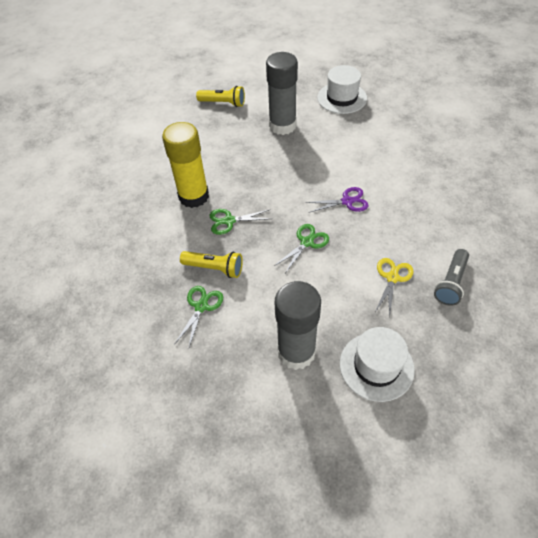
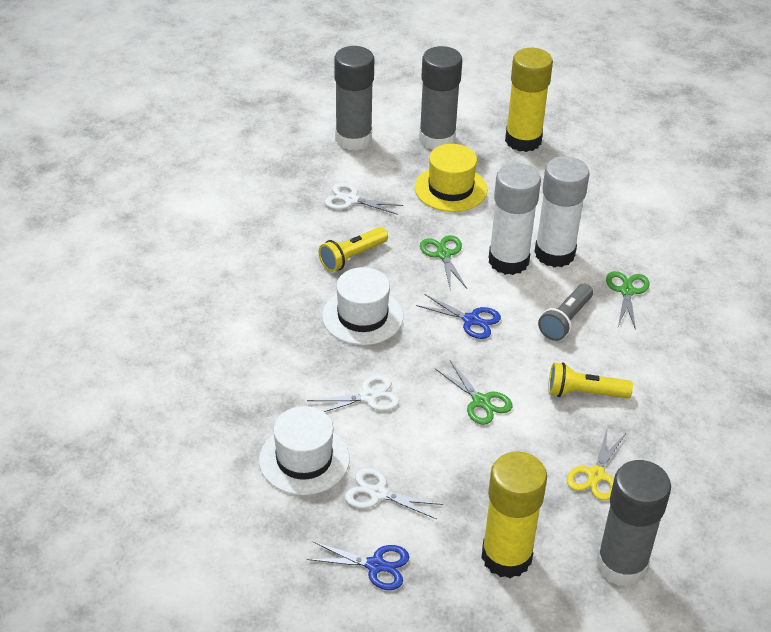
blue scissors: 0 -> 2
grey glue stick: 2 -> 3
purple scissors: 1 -> 0
white glue stick: 0 -> 2
white scissors: 0 -> 3
yellow glue stick: 1 -> 2
yellow hat: 0 -> 1

